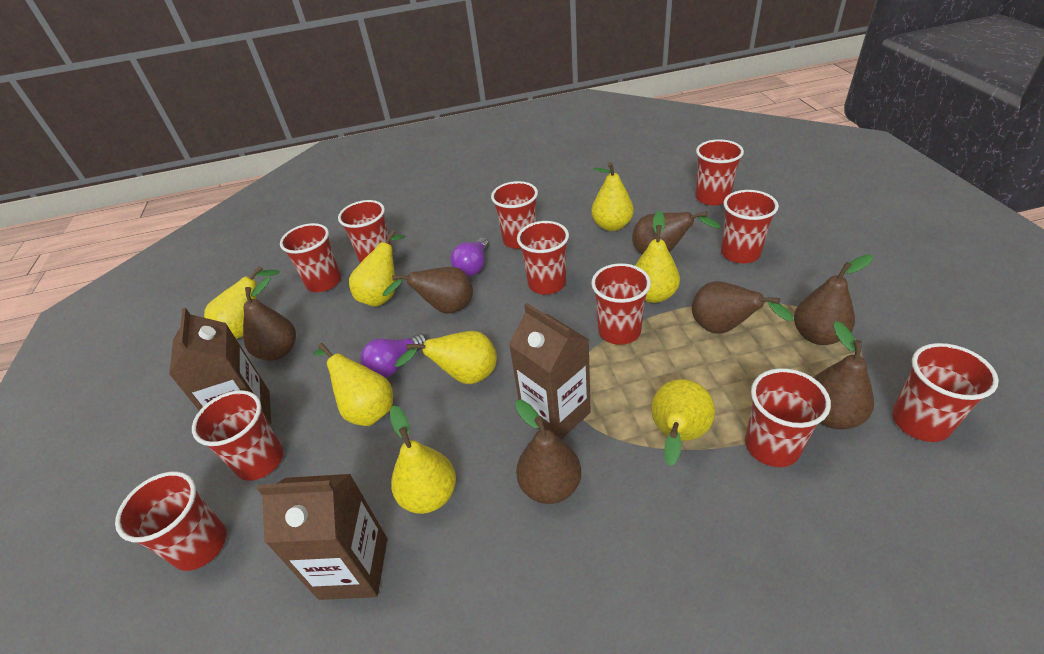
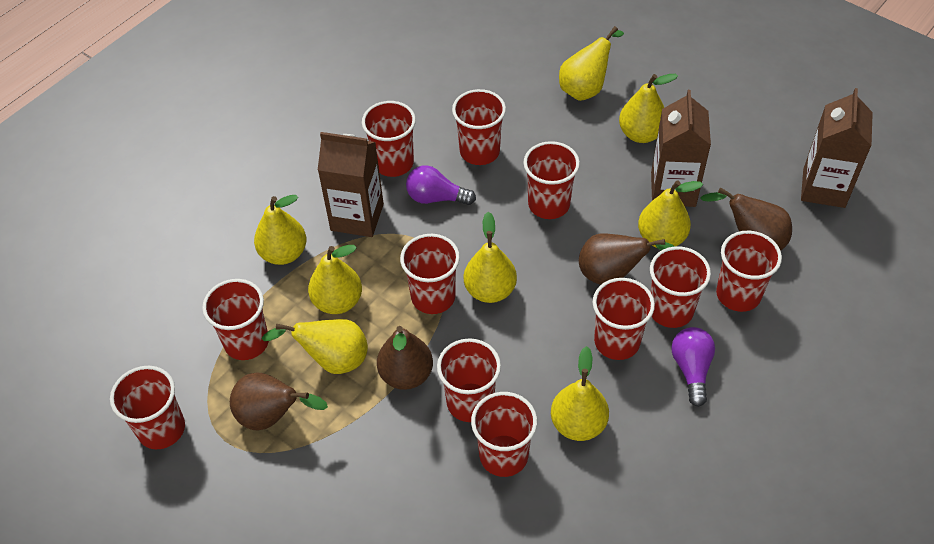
brown pear: 7 -> 4

